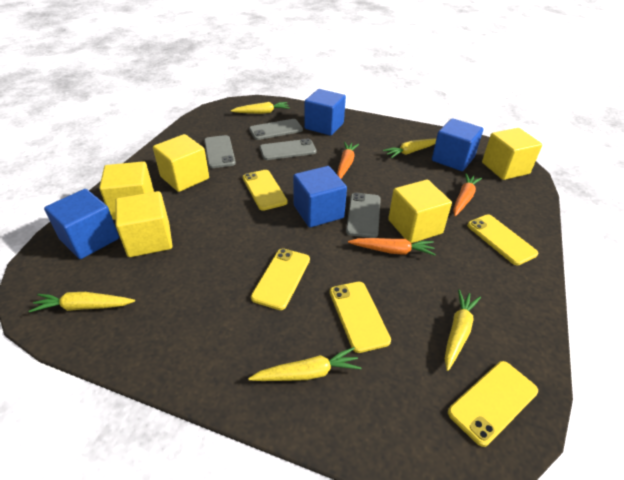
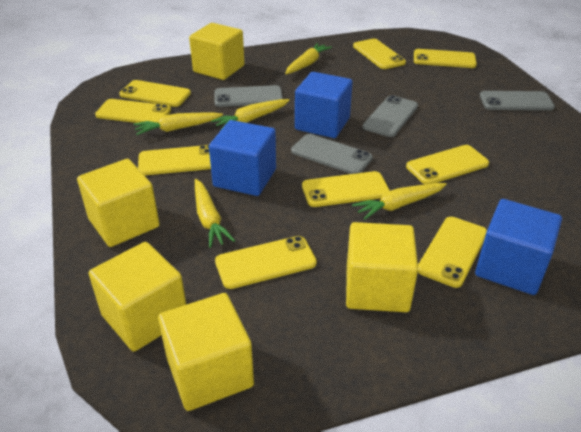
blue cube: 4 -> 3
orange carrot: 3 -> 0
yellow phone: 5 -> 9

